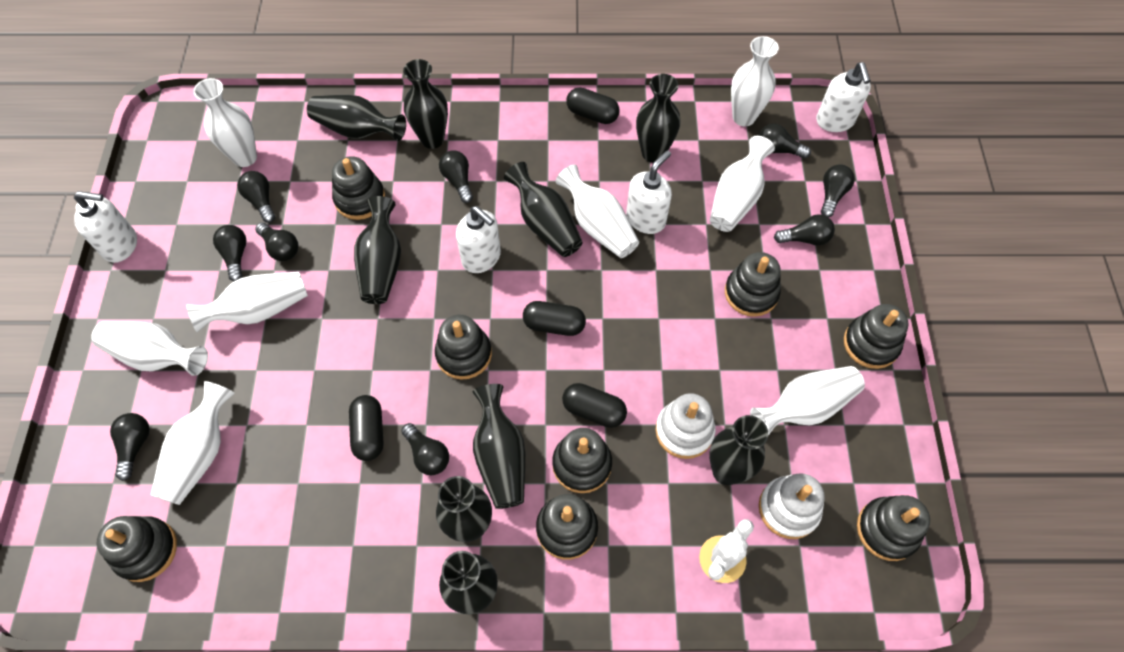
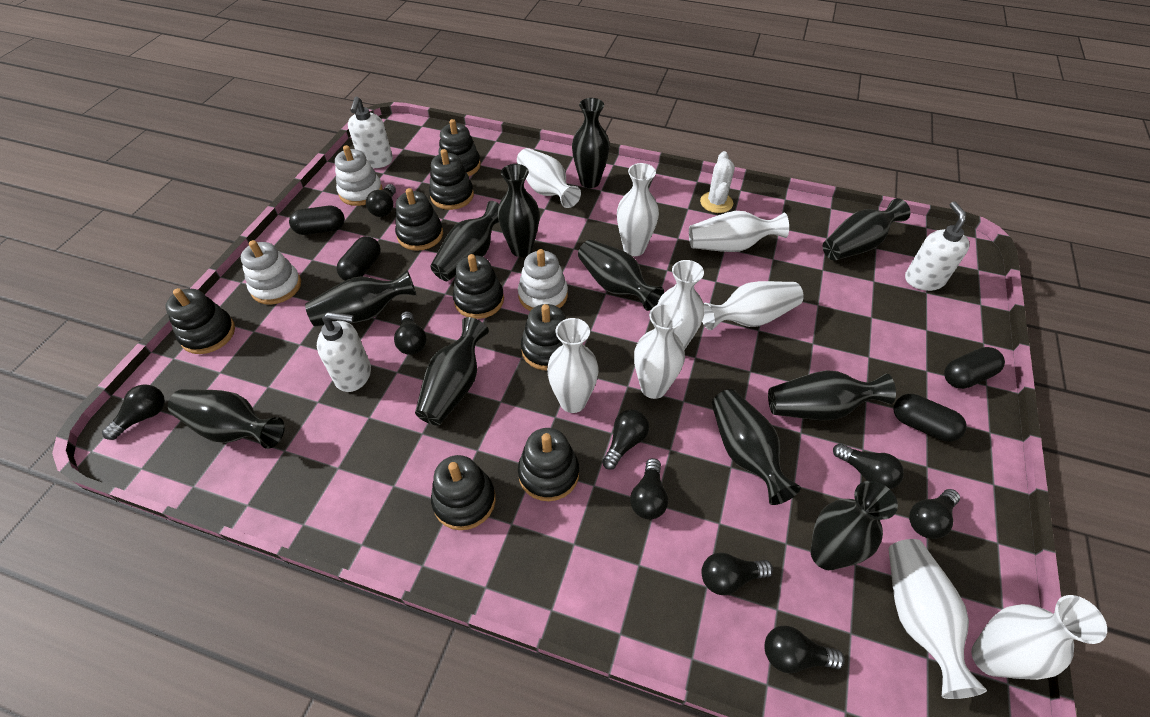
black vase: 9 -> 11
white soap dispenser: 4 -> 3
white stacking toy: 2 -> 3
white vase: 8 -> 9

